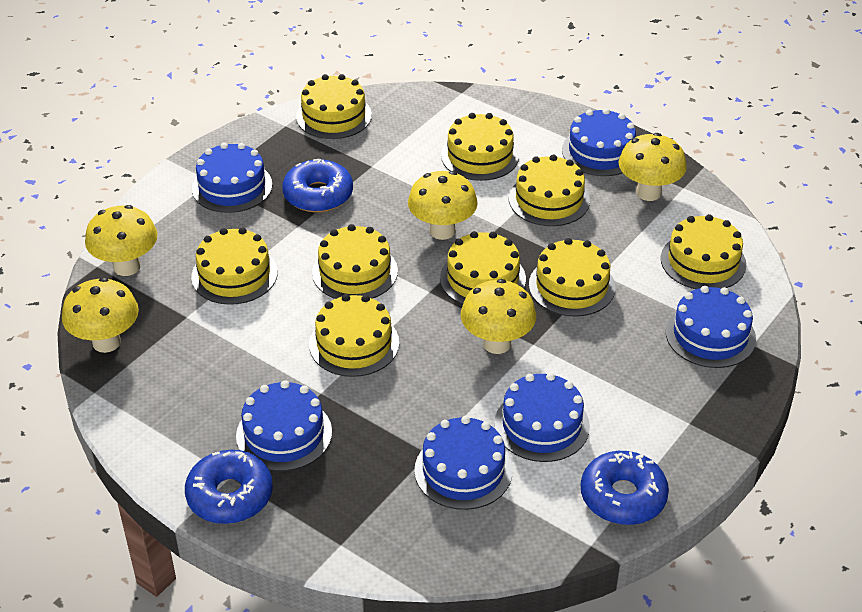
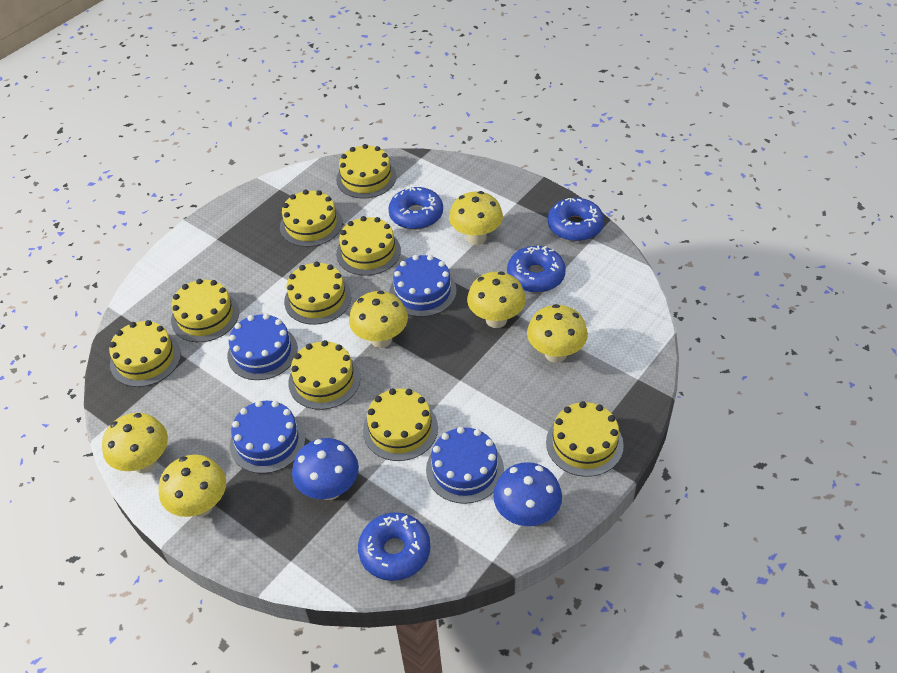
blue cake: 6 -> 4
blue donut: 3 -> 4
blue mushroom: 0 -> 2
yellow mushroom: 5 -> 6

